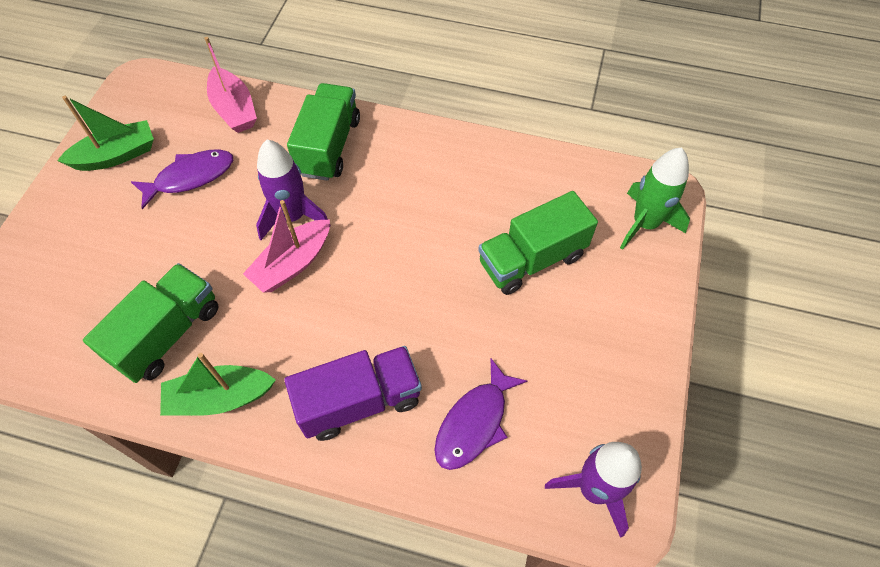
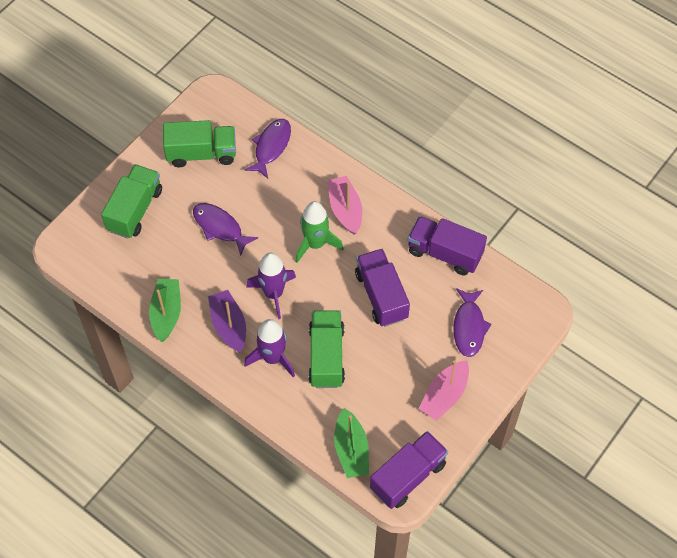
purple boat: 0 -> 1
purple fish: 2 -> 3
purple truck: 1 -> 3

